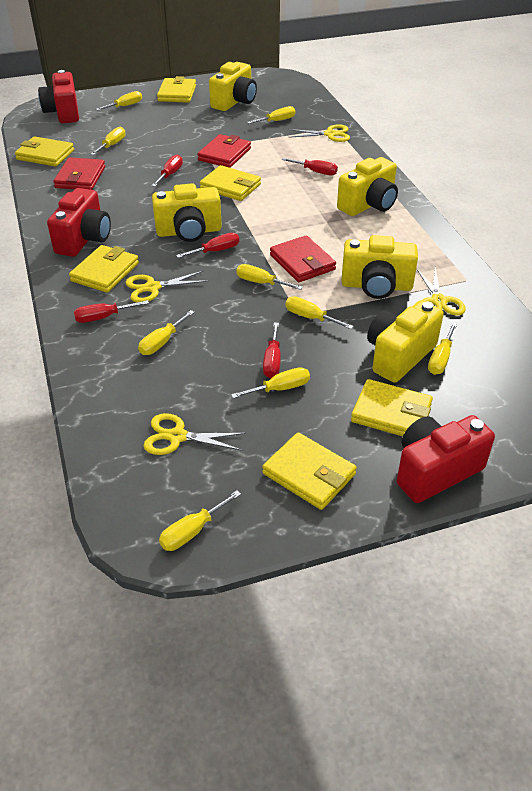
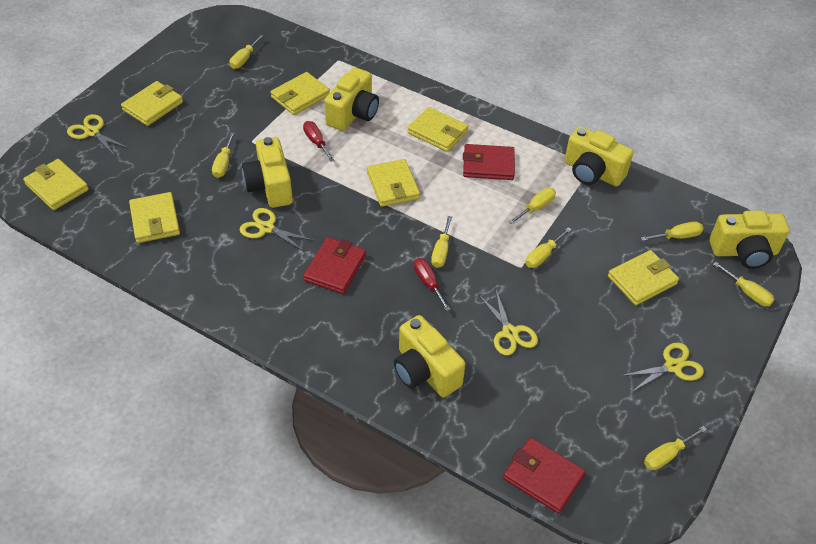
red camera: 3 -> 0
red screwdriver: 5 -> 2
yellow screwdriver: 9 -> 8
yellow wallet: 6 -> 7

